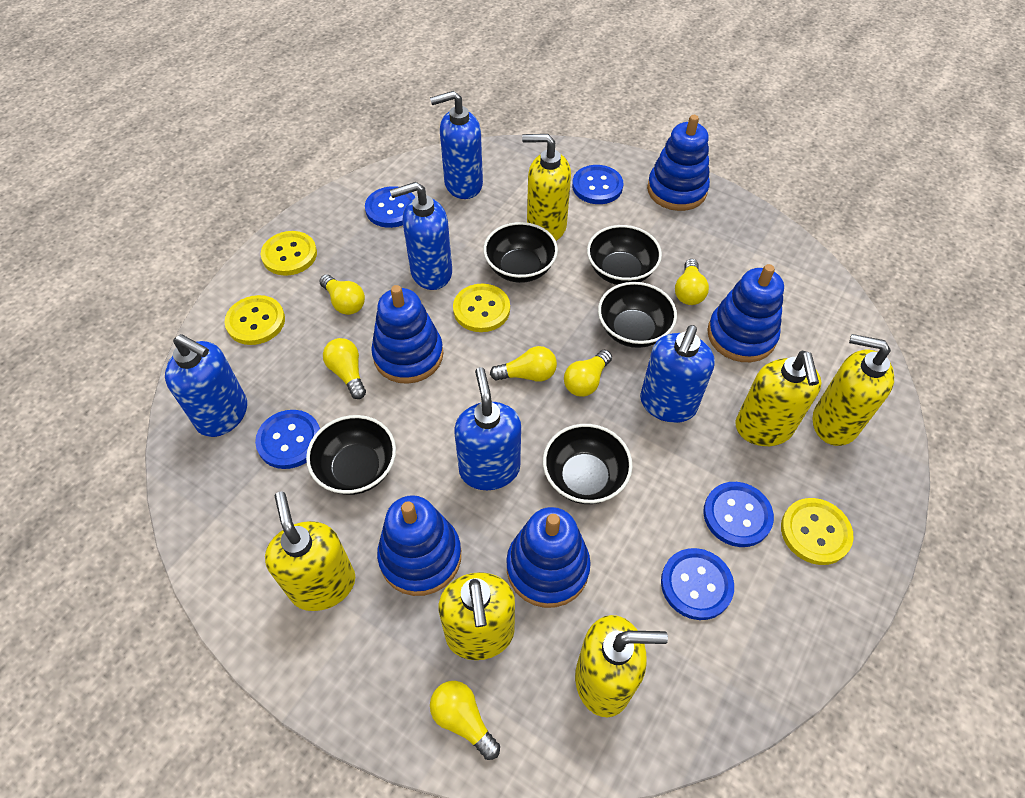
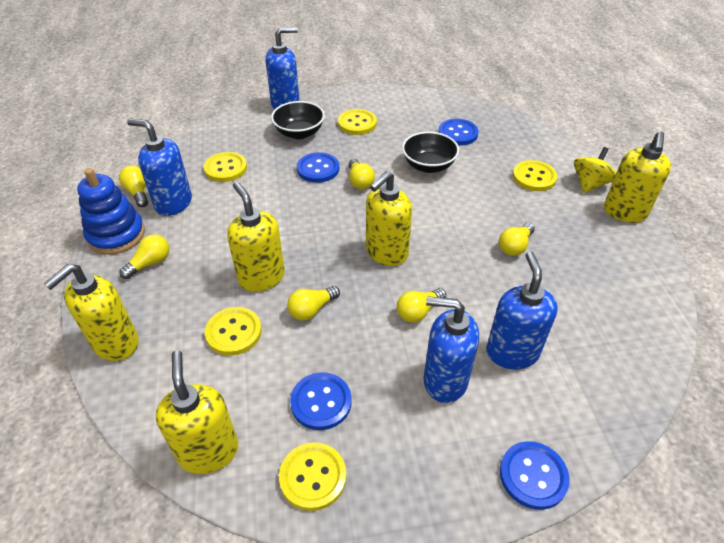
black bowl: 5 -> 2
blue button: 5 -> 4
blue soap dispenser: 5 -> 4
blue stacking toy: 5 -> 1
yellow button: 4 -> 5
yellow soap dispenser: 6 -> 5
yellow spinning top: 0 -> 1

